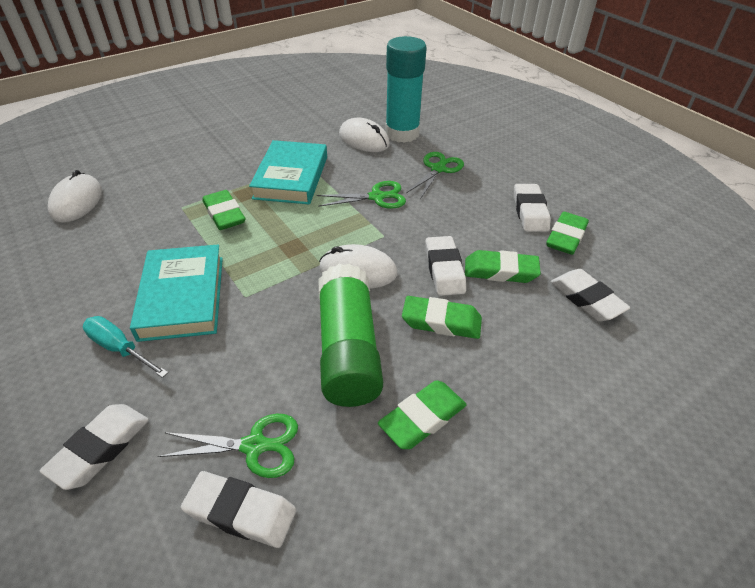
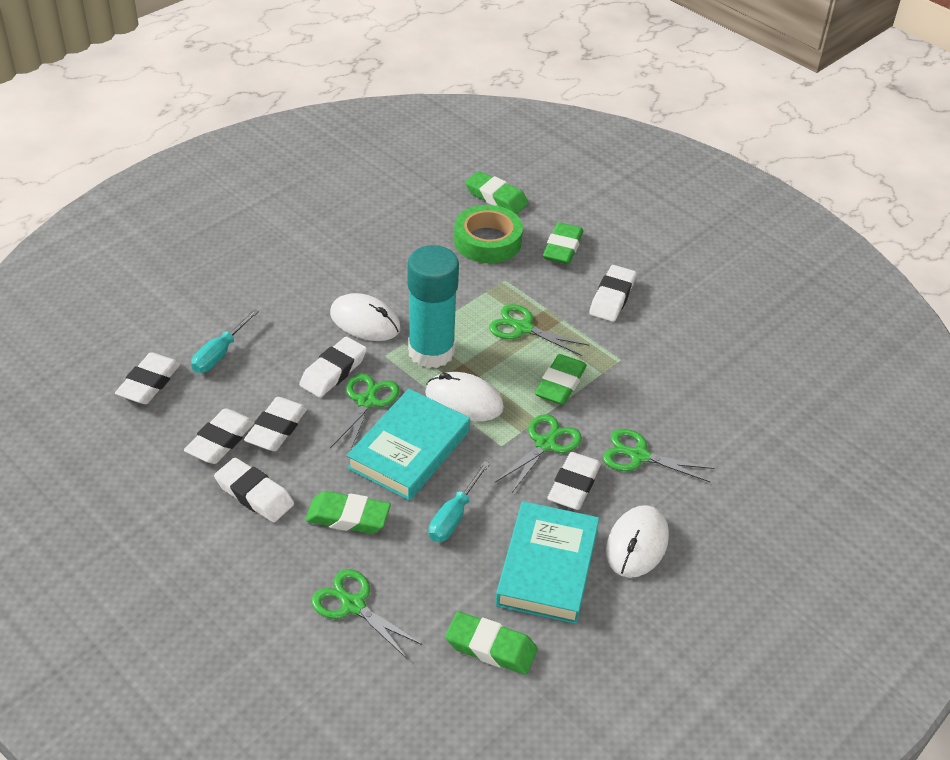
green glue stick: 1 -> 0
green scissors: 3 -> 5
green tape: 0 -> 1
turquoise screwdriver: 1 -> 2
white eraser: 5 -> 7

